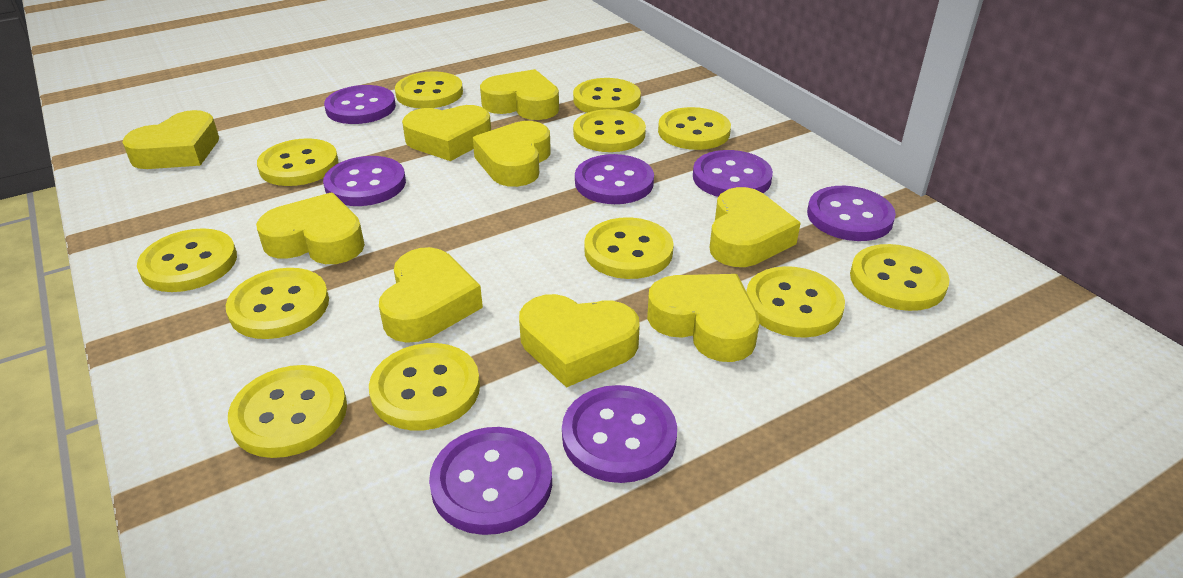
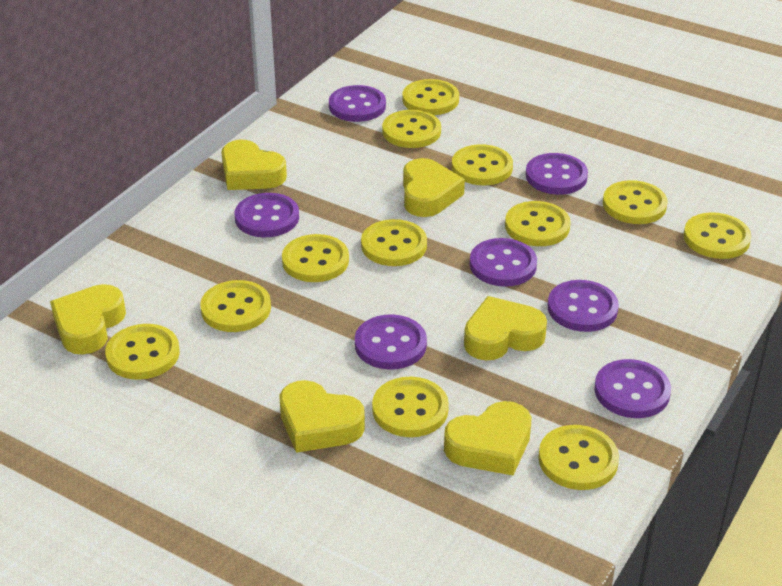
yellow heart: 9 -> 6

